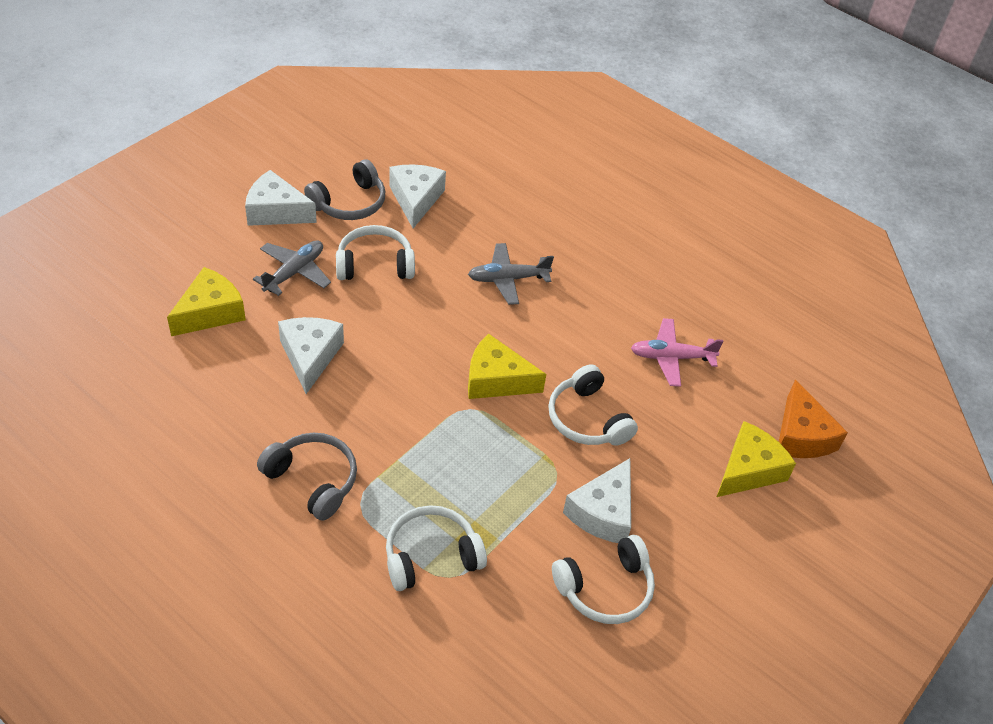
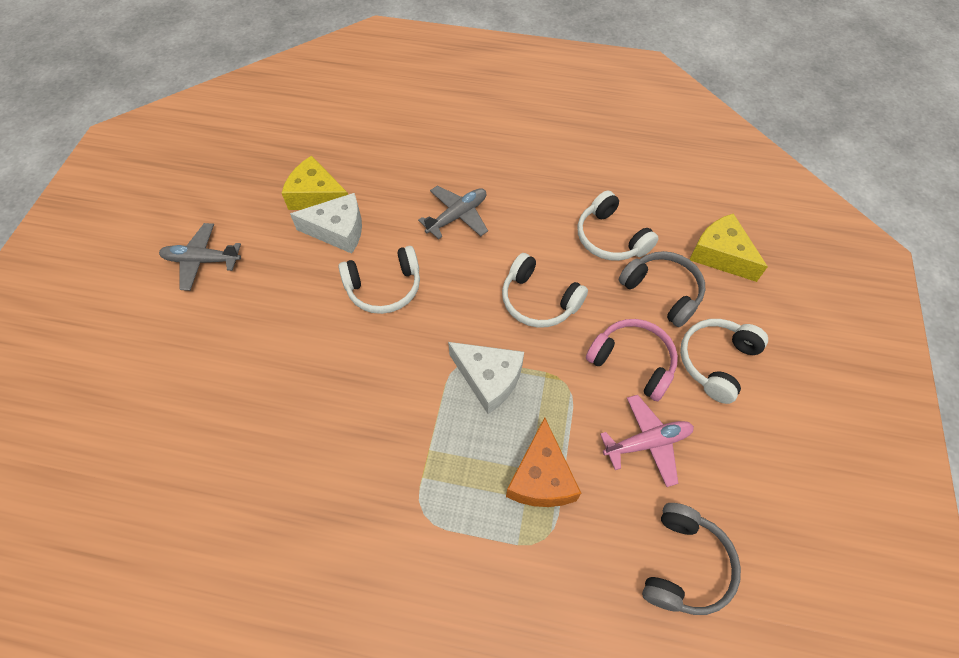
pink headphones: 0 -> 1
white cheese: 4 -> 2
yellow cheese: 3 -> 2

